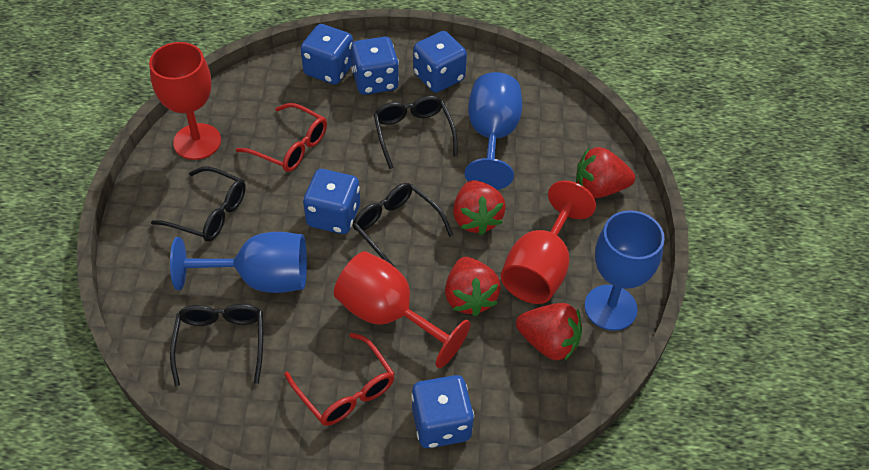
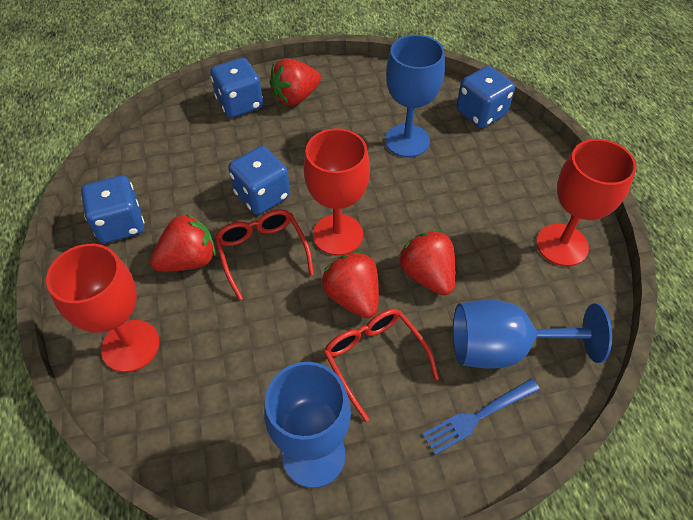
black glasses: 4 -> 0
blue dice: 5 -> 4
blue fork: 0 -> 1

